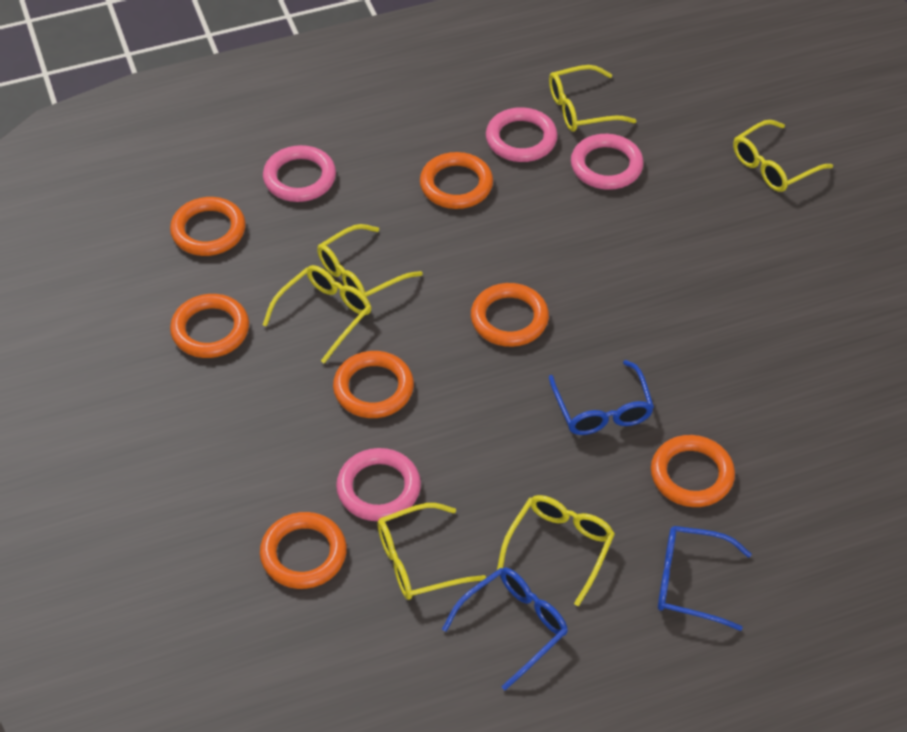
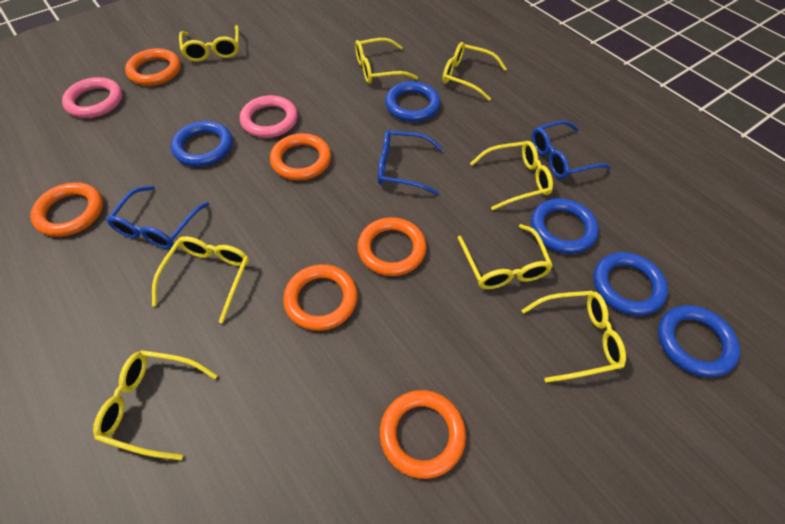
blue ring: 0 -> 5
orange ring: 7 -> 6
pink ring: 4 -> 2
yellow glasses: 6 -> 8

